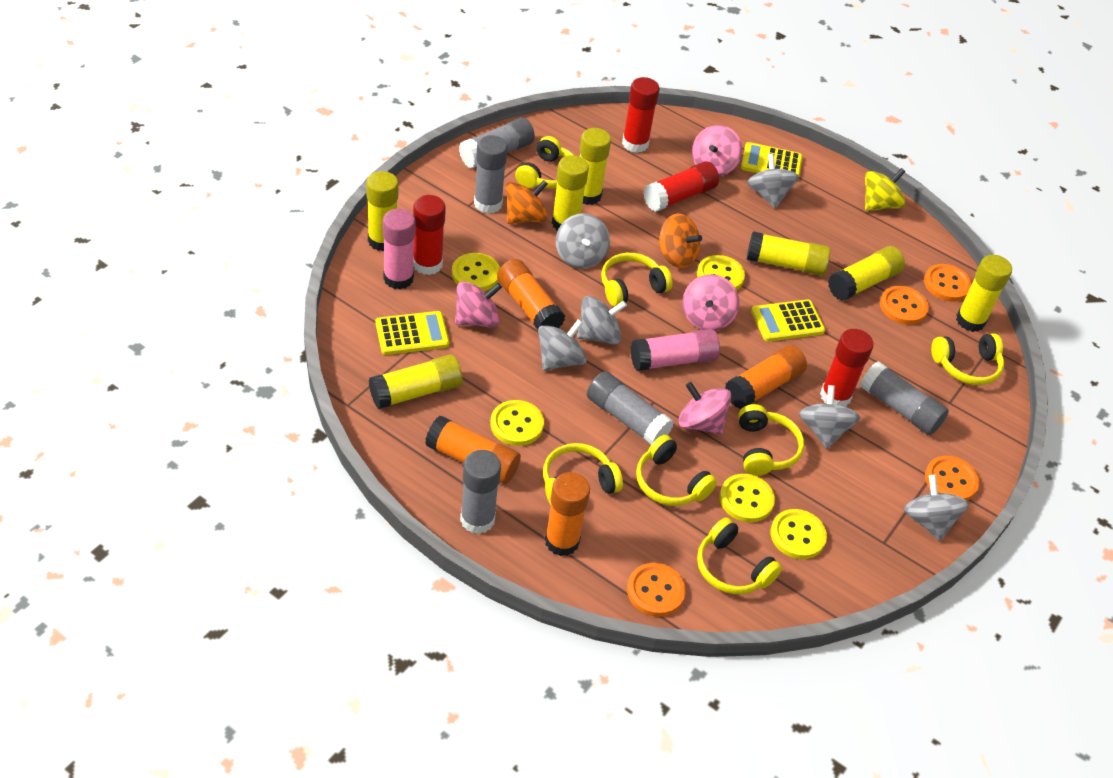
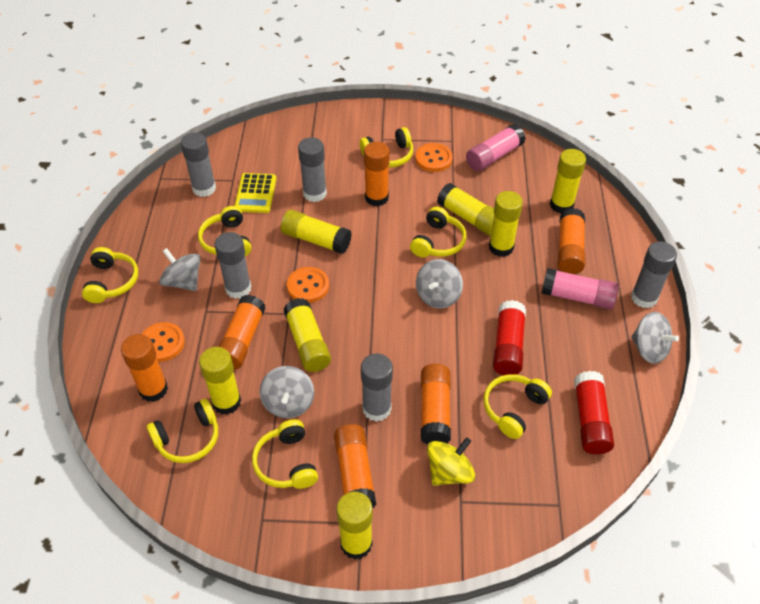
grey spinning top: 6 -> 4
orange button: 4 -> 3
orange glue stick: 4 -> 6
orange spinning top: 2 -> 0
pink spinning top: 4 -> 0
red glue stick: 4 -> 2
yellow button: 5 -> 0
yellow calculator: 3 -> 1

